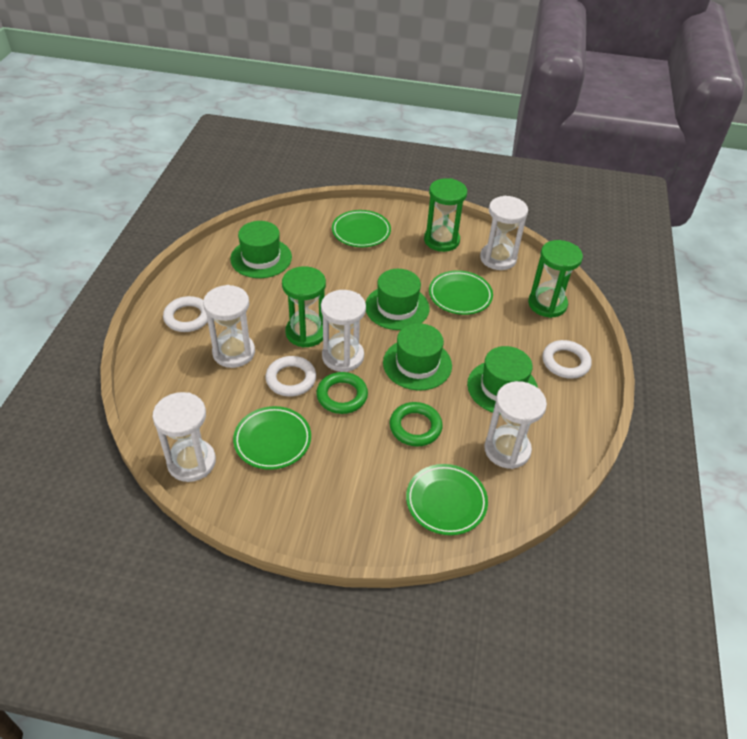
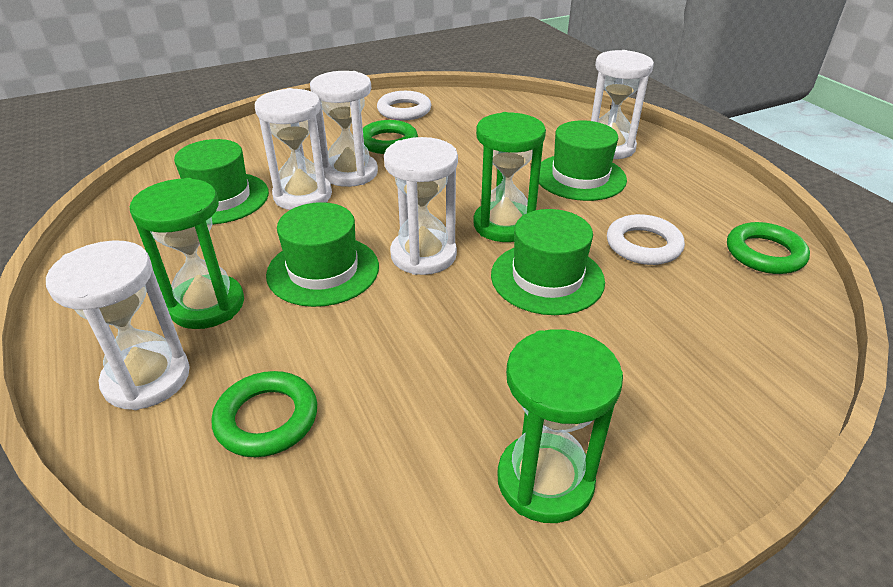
green plate: 4 -> 0
green ring: 2 -> 3
white ring: 3 -> 2

